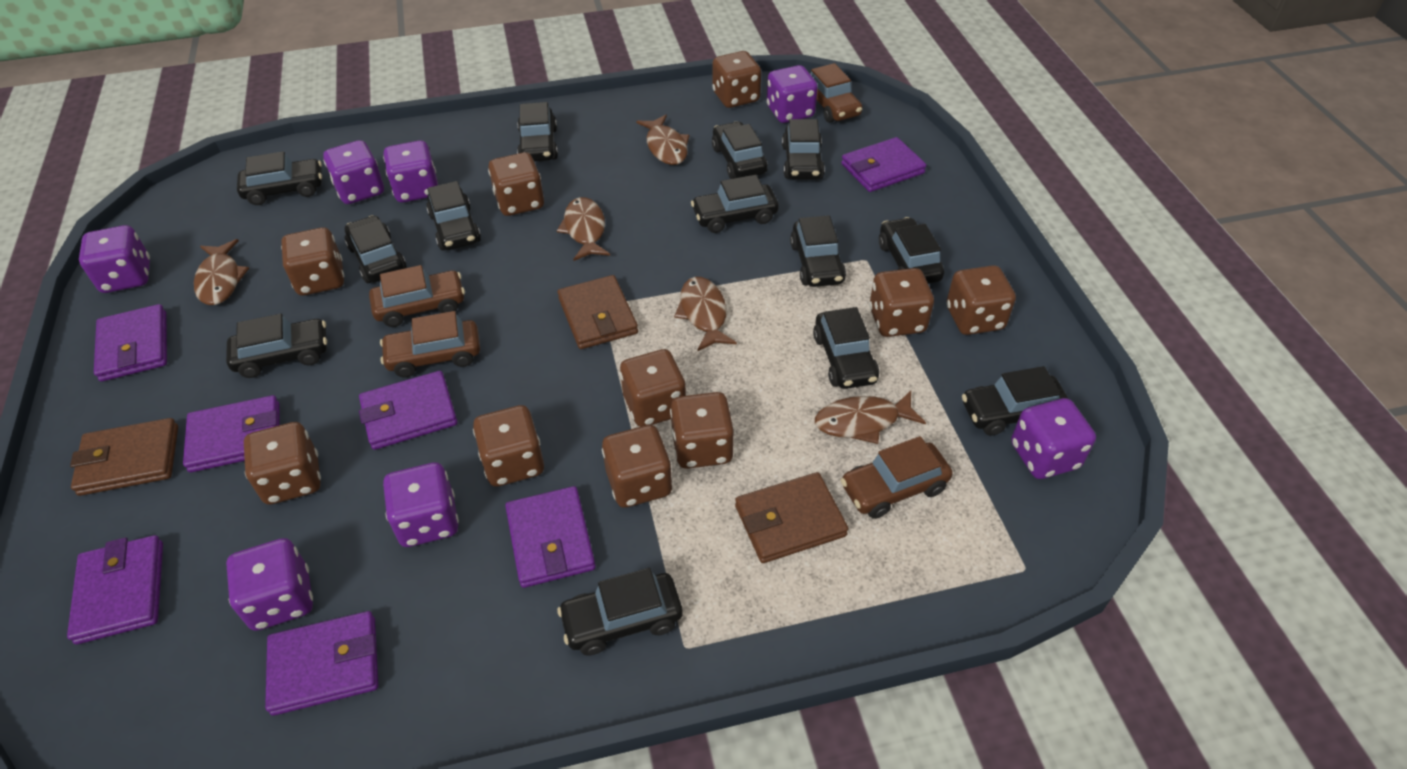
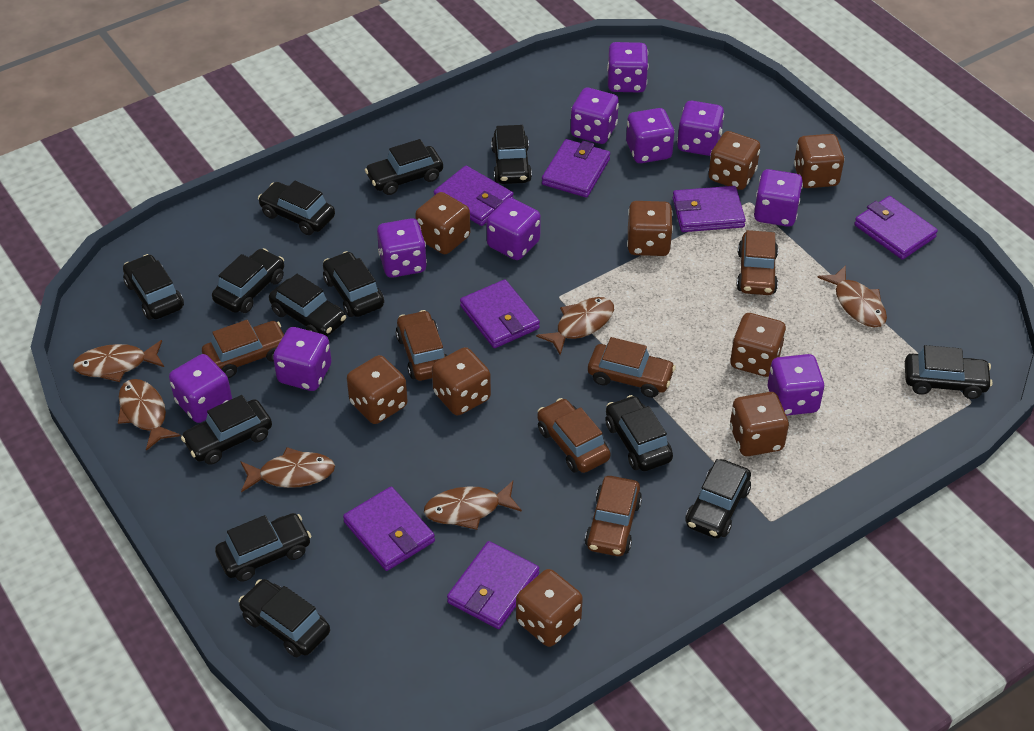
brown car: 4 -> 6
brown dice: 10 -> 9
brown fish: 5 -> 6
brown wallet: 3 -> 0
purple dice: 7 -> 10

